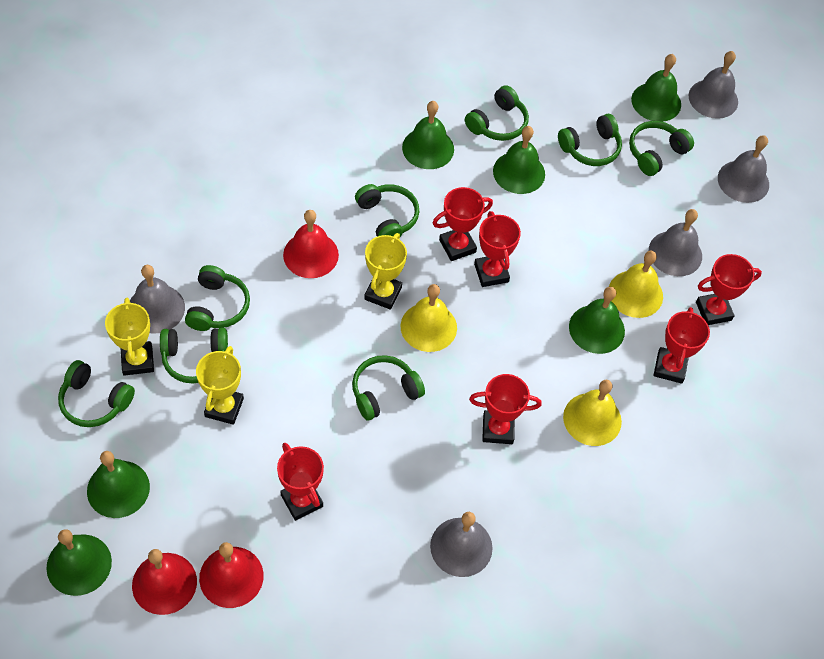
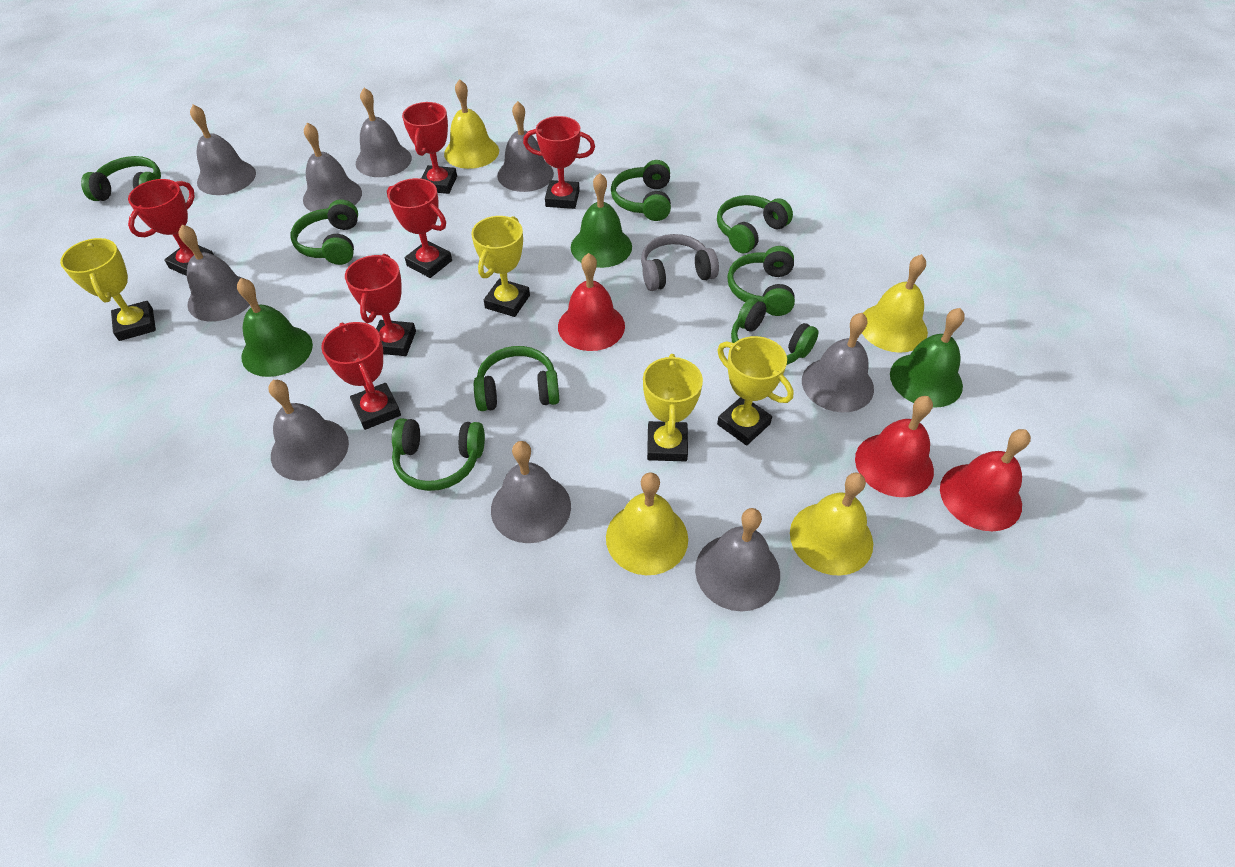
green bell: 6 -> 3
grey bell: 5 -> 9
grey headphones: 0 -> 1
yellow bell: 3 -> 4
yellow trophy: 3 -> 4

